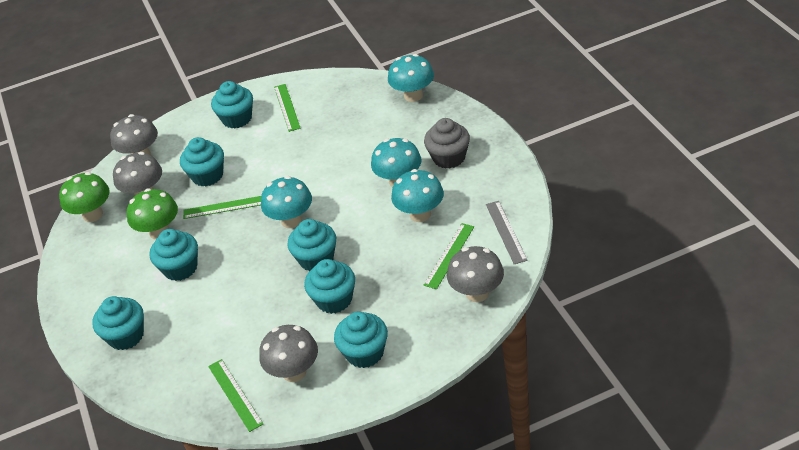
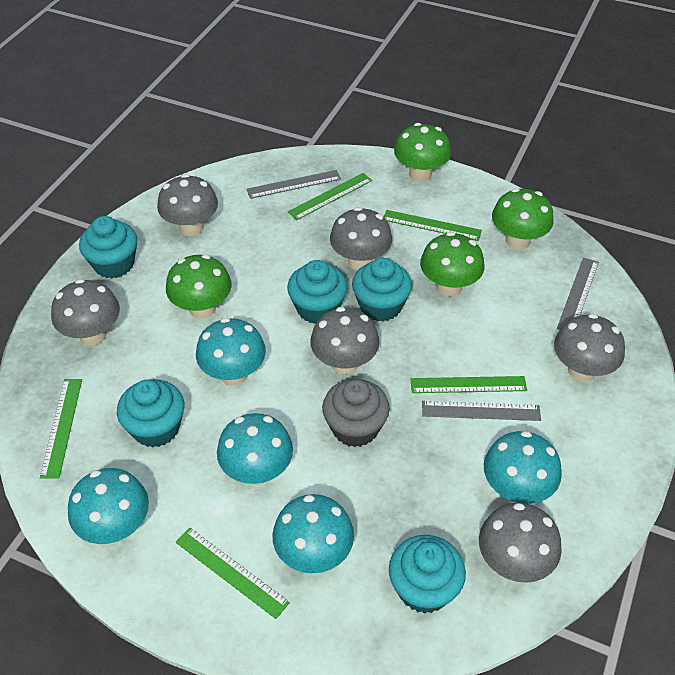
green mushroom: 2 -> 4
green ruler: 4 -> 5
grey mushroom: 4 -> 6
grey ruler: 1 -> 3
turquoise cupcake: 7 -> 5
turquoise mushroom: 4 -> 5

